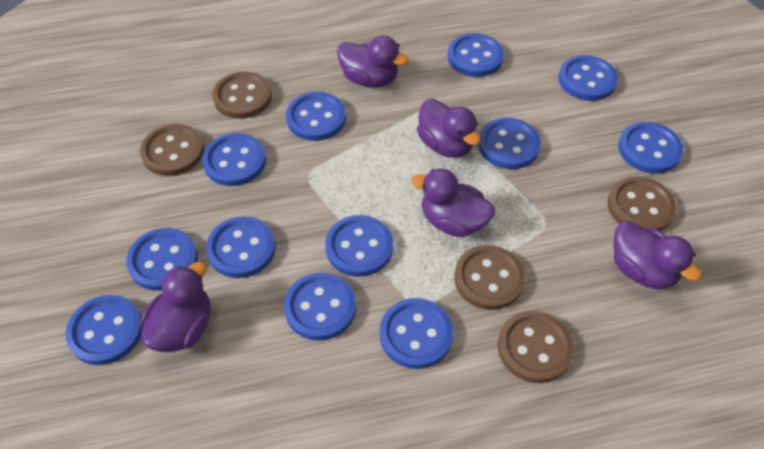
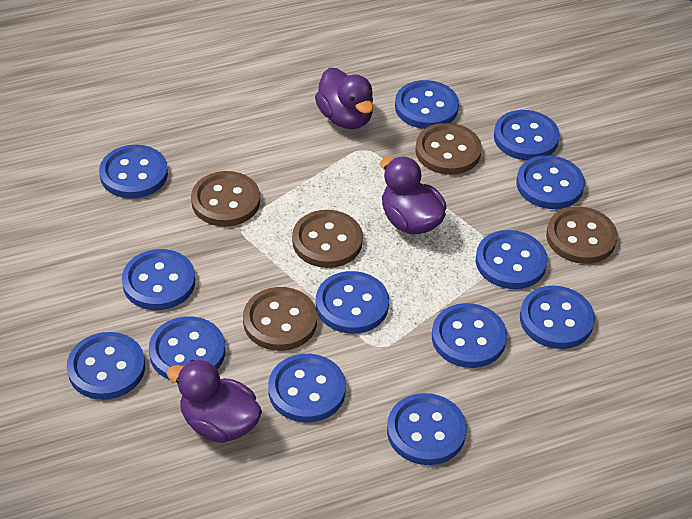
blue button: 12 -> 13
purple duck: 5 -> 3

